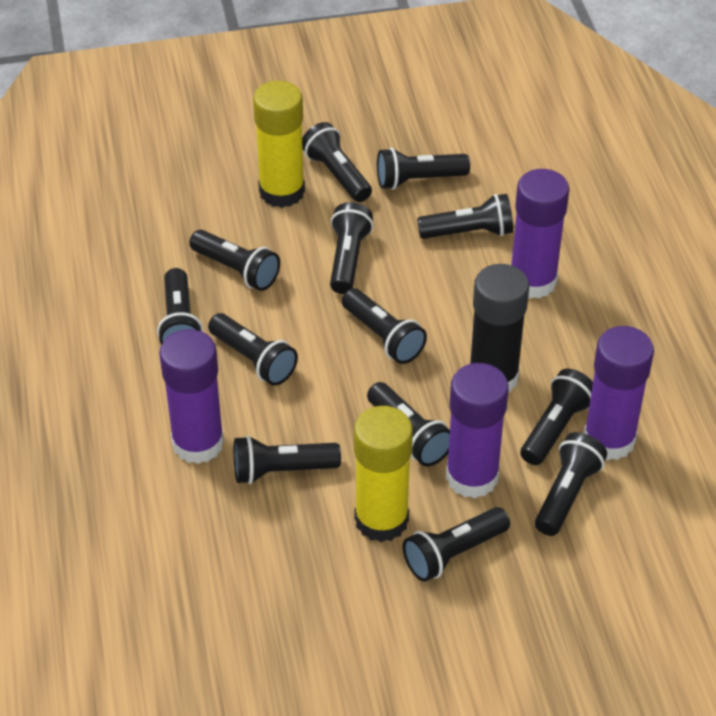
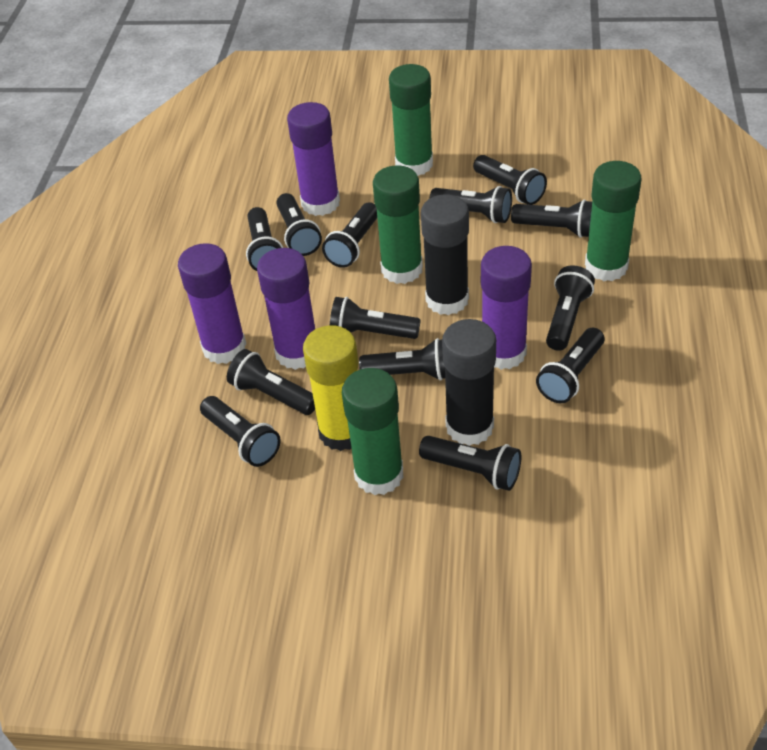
black glue stick: 1 -> 2
green glue stick: 0 -> 4
yellow glue stick: 2 -> 1

